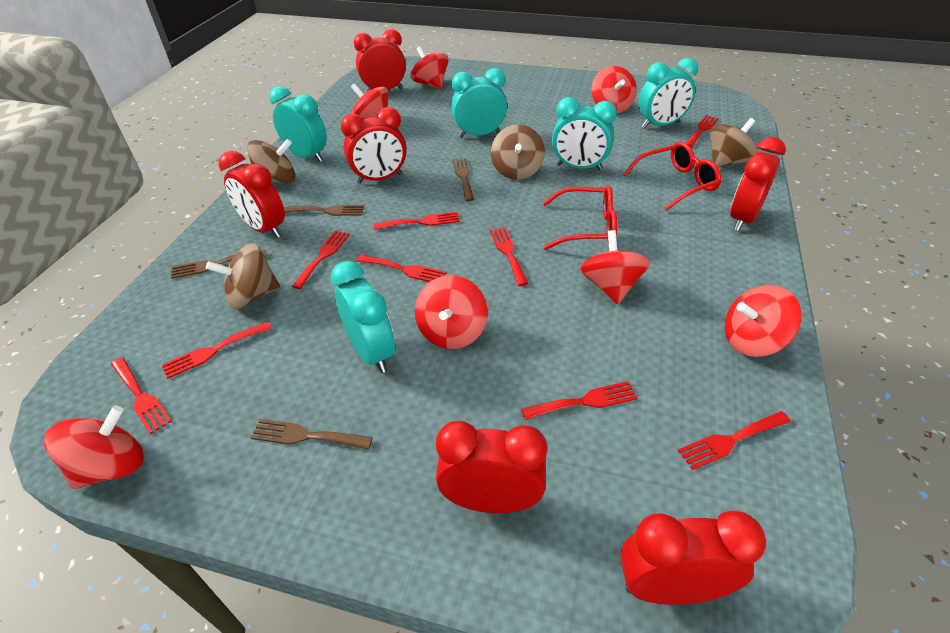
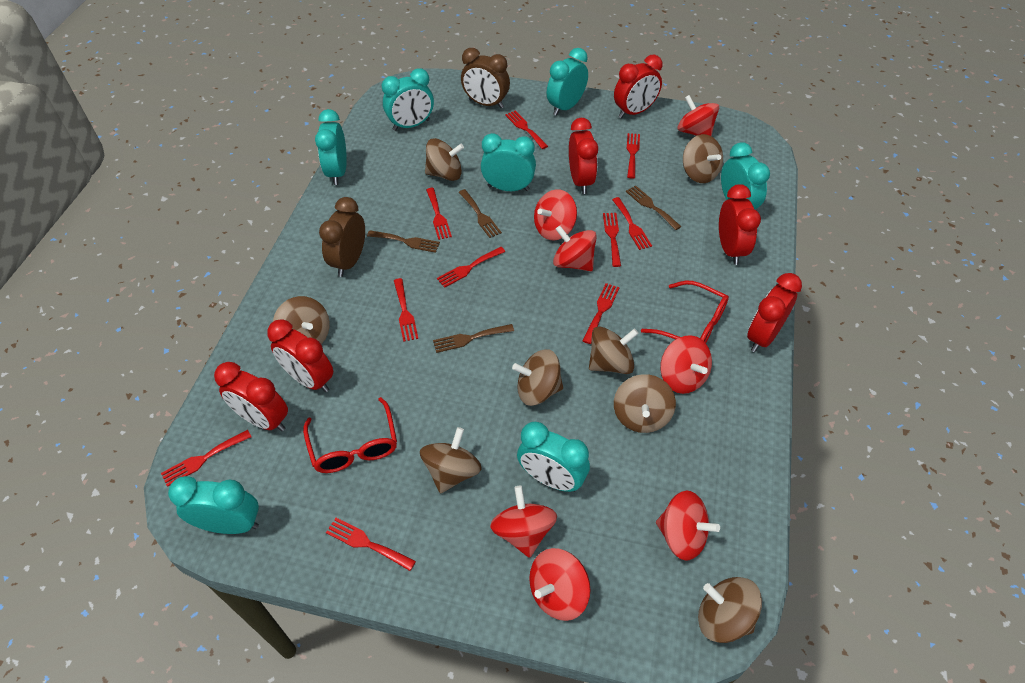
brown clock: 0 -> 2
brown spinning top: 4 -> 8
red fork: 9 -> 10
turquoise clock: 5 -> 7

